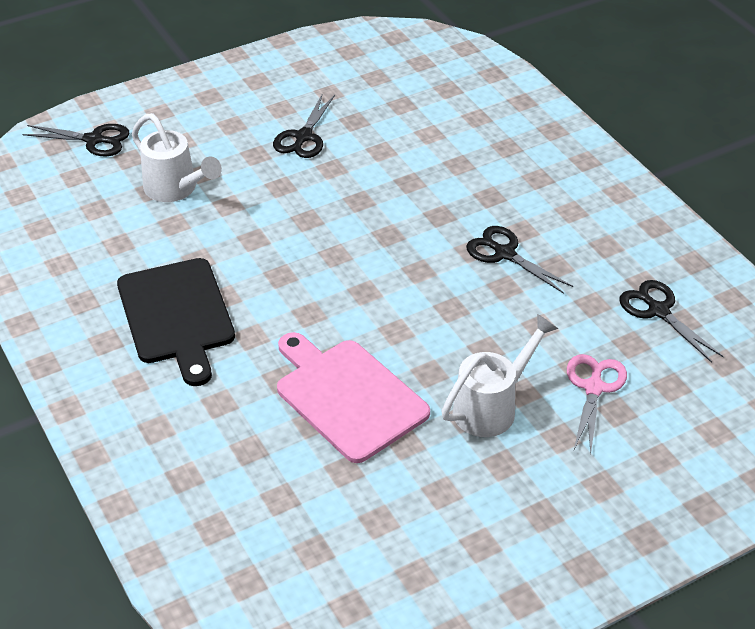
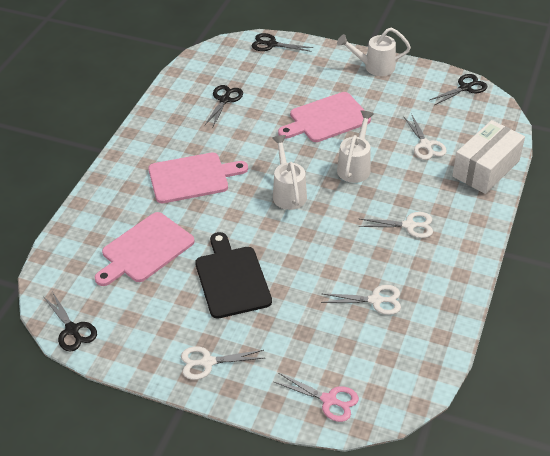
pink cutting board: 1 -> 3
white box: 0 -> 1
white scissors: 0 -> 4
white watering can: 2 -> 3

